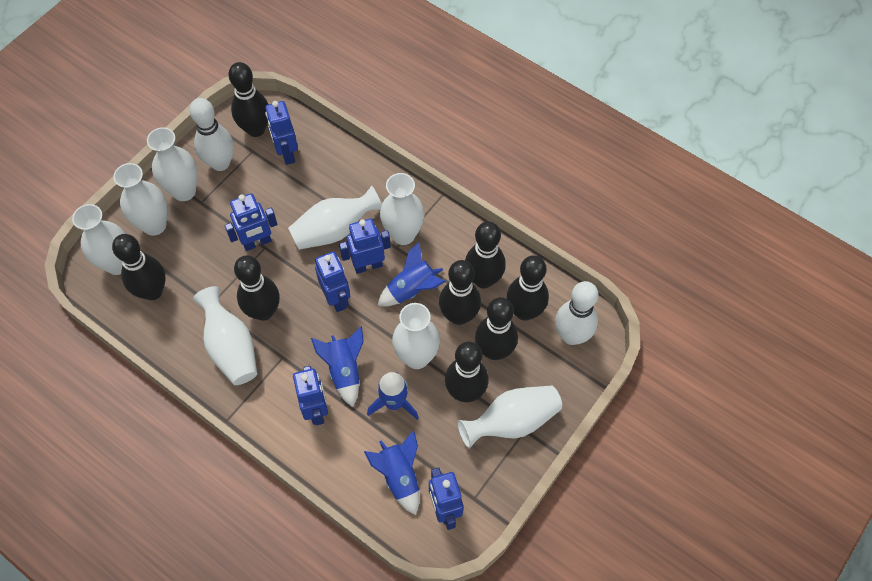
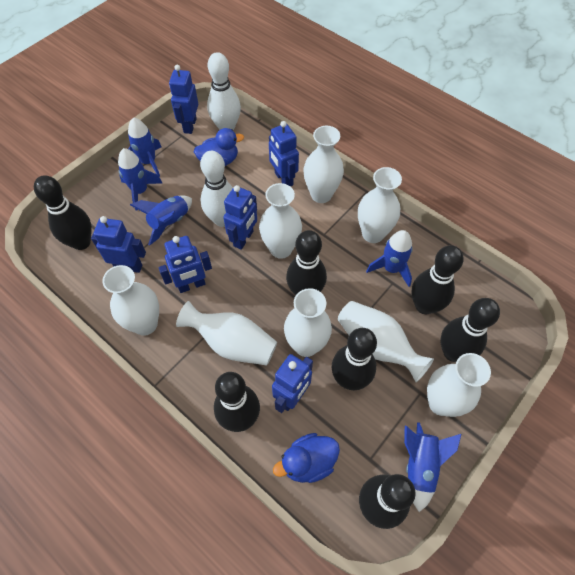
black bowling pin: 8 -> 7
blue duck: 0 -> 2
blue rocket: 4 -> 5

